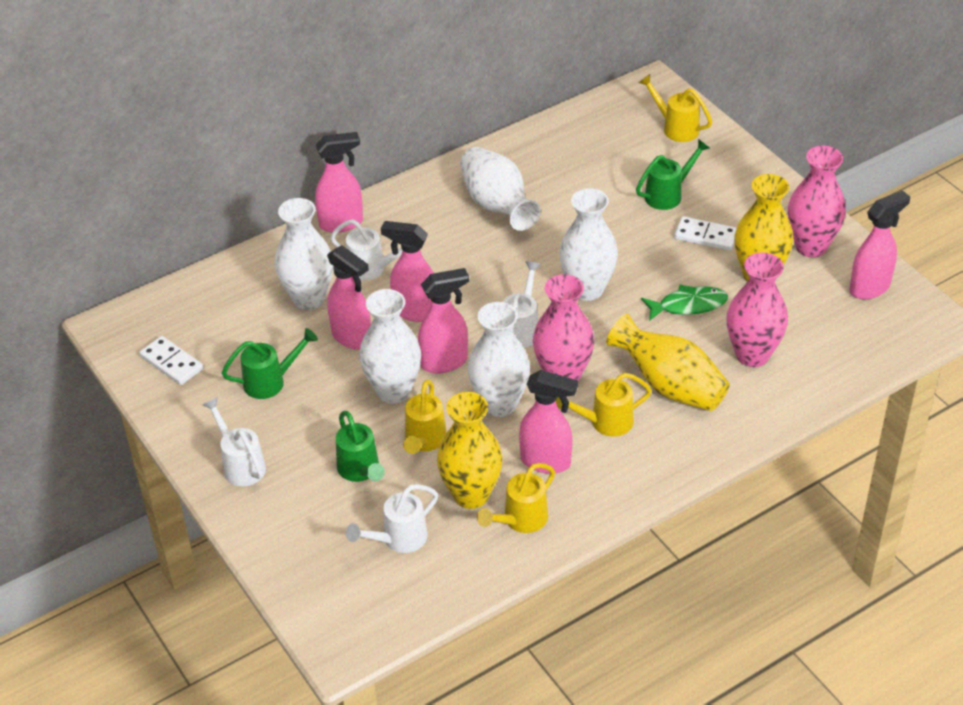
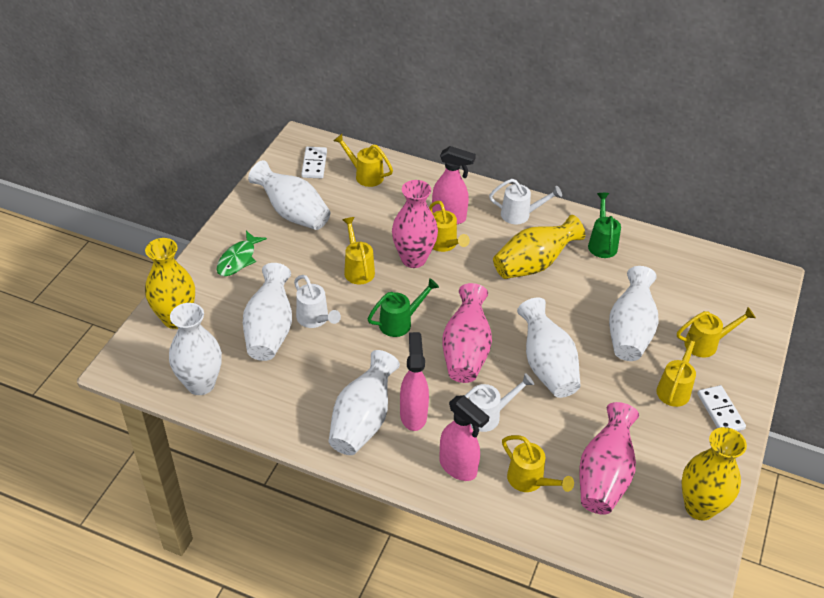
green watering can: 3 -> 2
pink spray bottle: 6 -> 3
white vase: 5 -> 6
white watering can: 4 -> 3
yellow watering can: 4 -> 6

